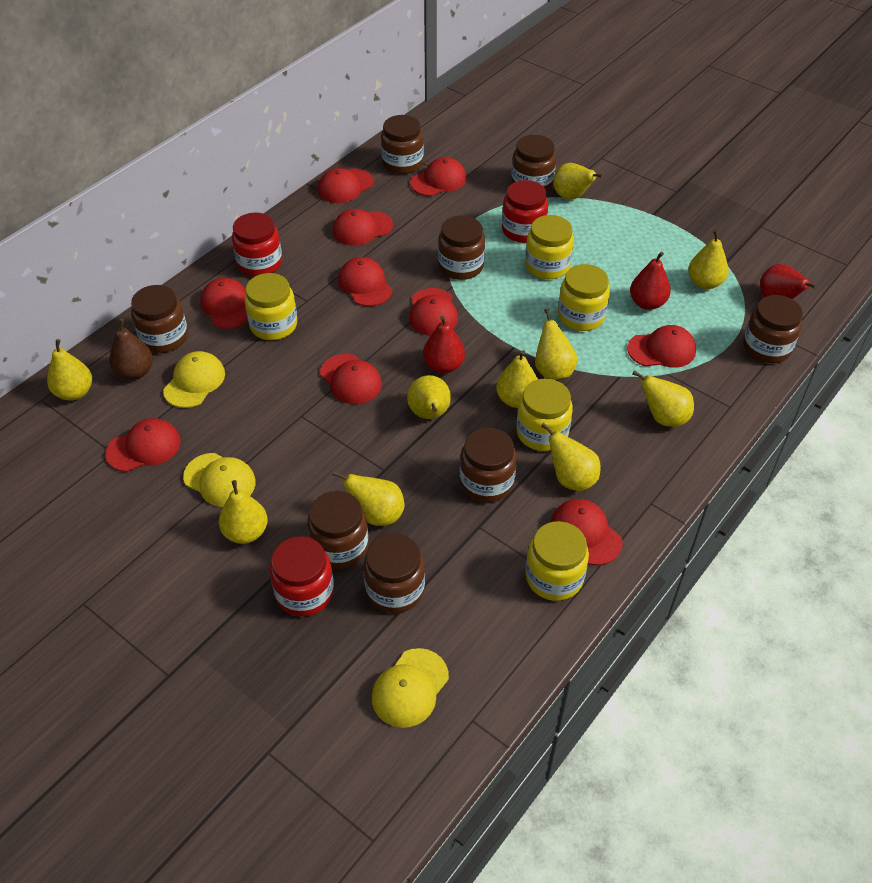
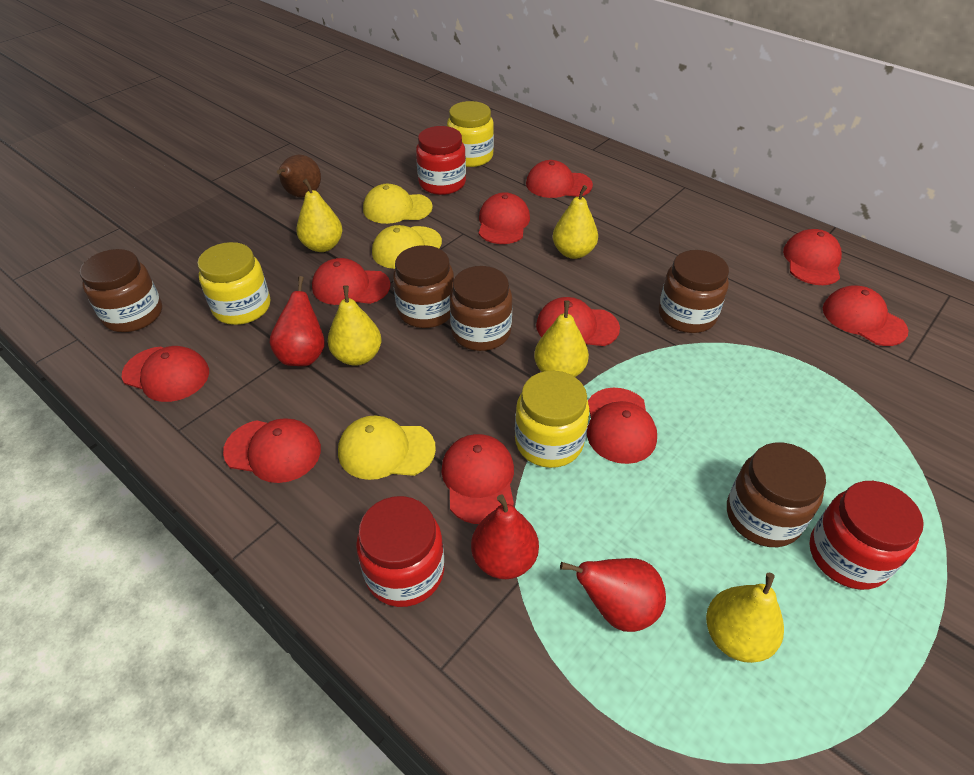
brown jar: 8 -> 5
yellow jar: 5 -> 3
yellow pear: 10 -> 5

